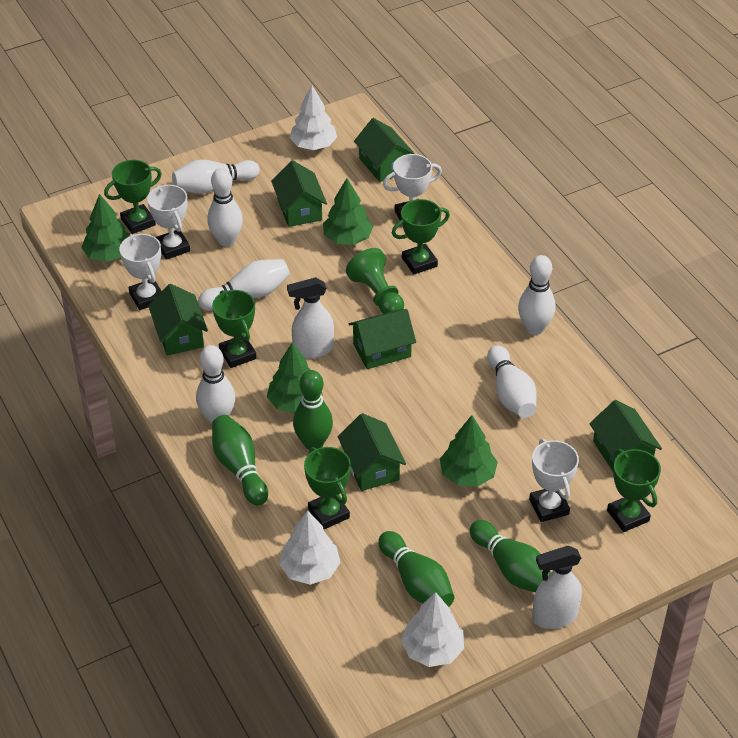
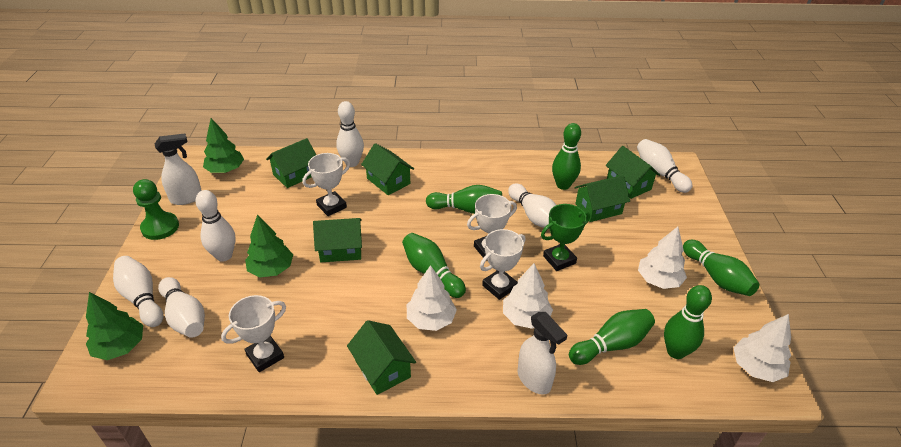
green bowling pin: 4 -> 6
green tree: 4 -> 3
green trophy: 5 -> 1
white tree: 3 -> 4

